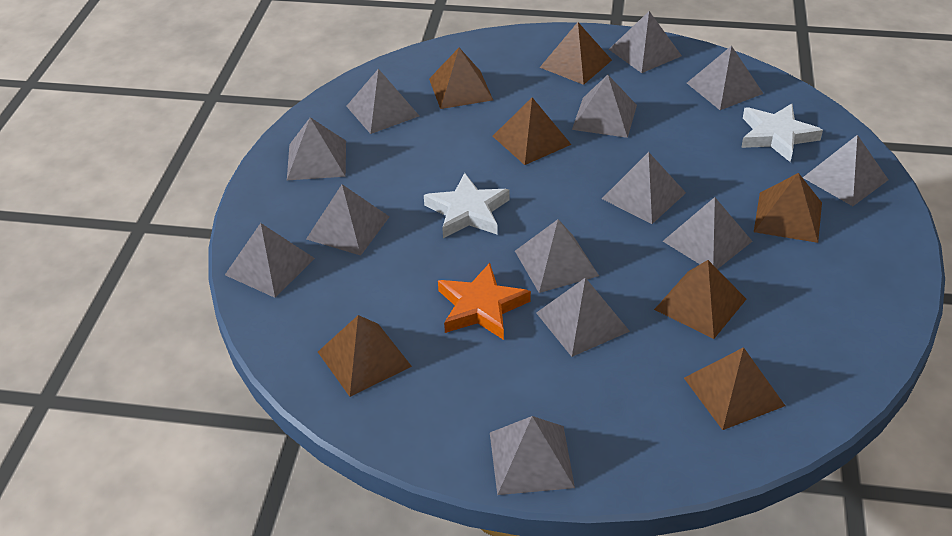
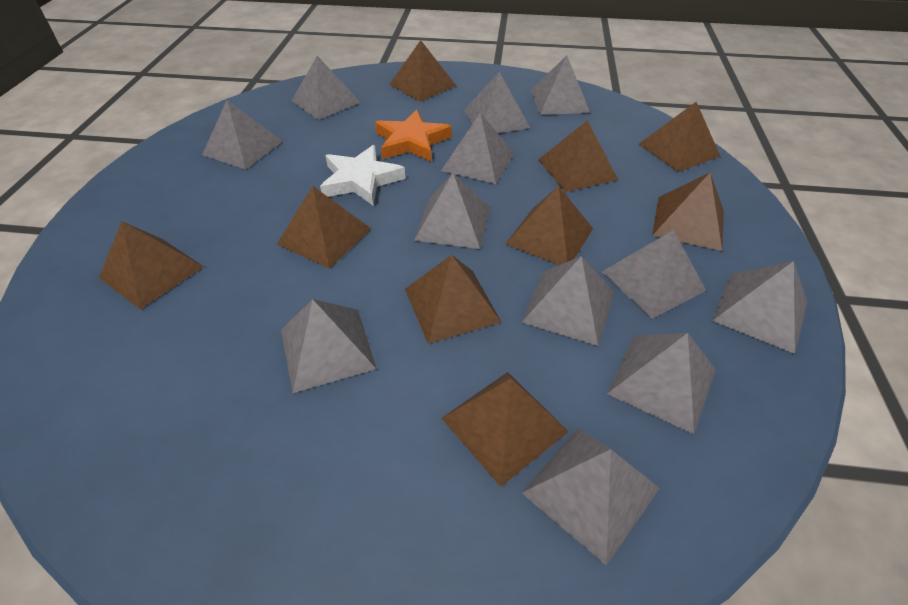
brown pyramid: 7 -> 9
grey pyramid: 13 -> 12
white star: 2 -> 1

